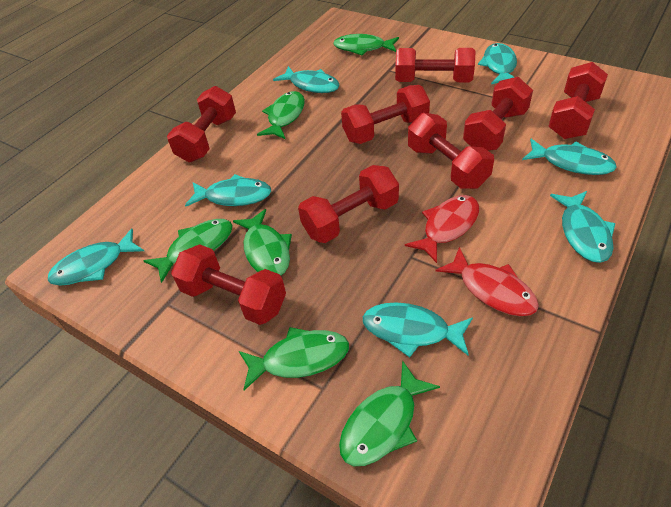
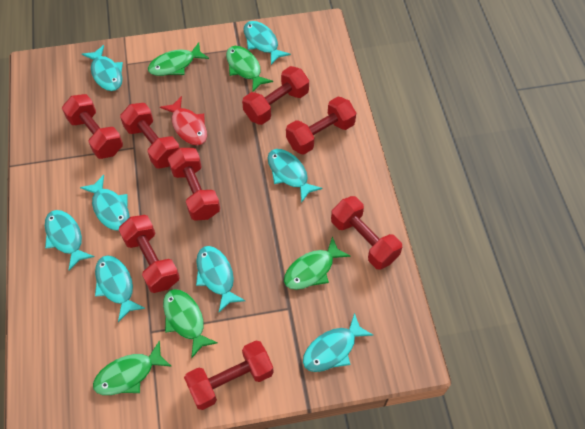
green fish: 6 -> 5
red fish: 2 -> 1
turquoise fish: 7 -> 8

